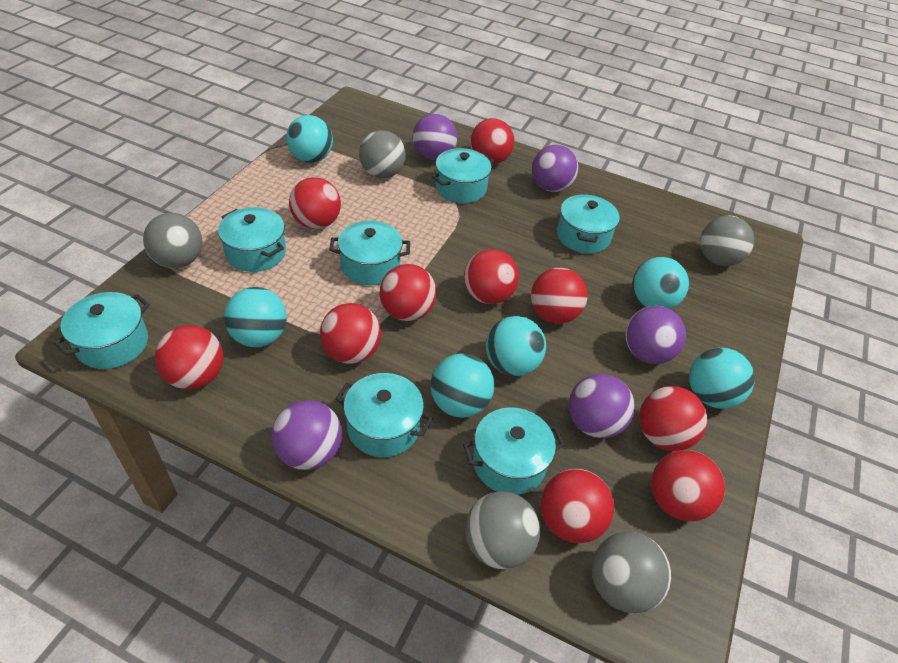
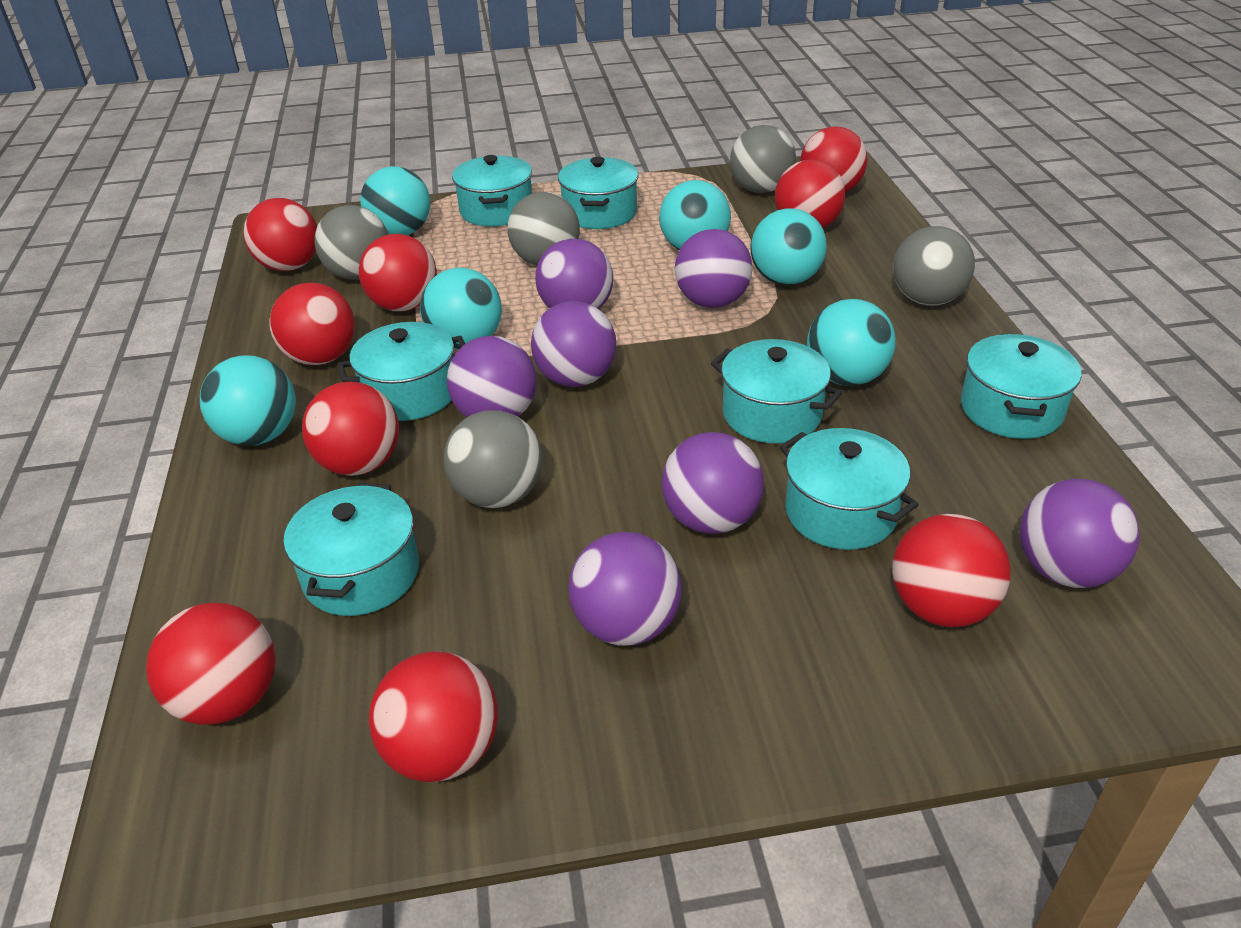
purple ball: 5 -> 7
red ball: 10 -> 9

